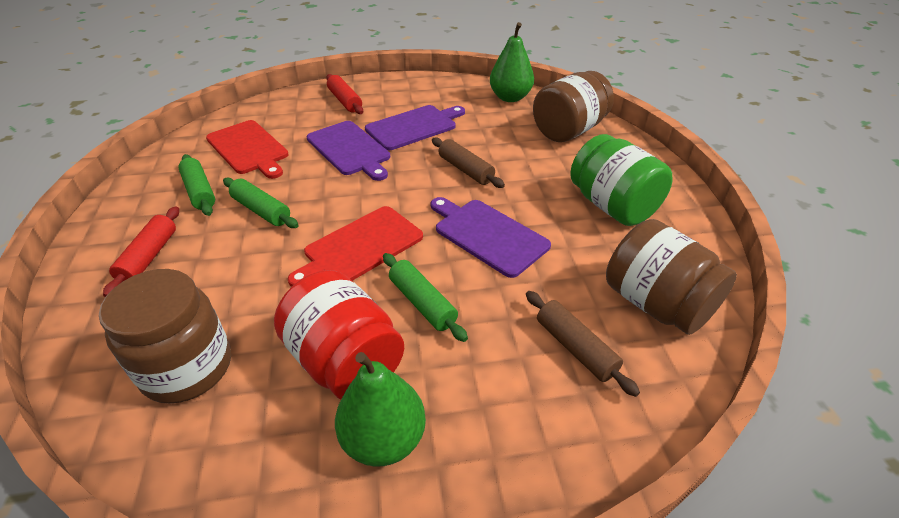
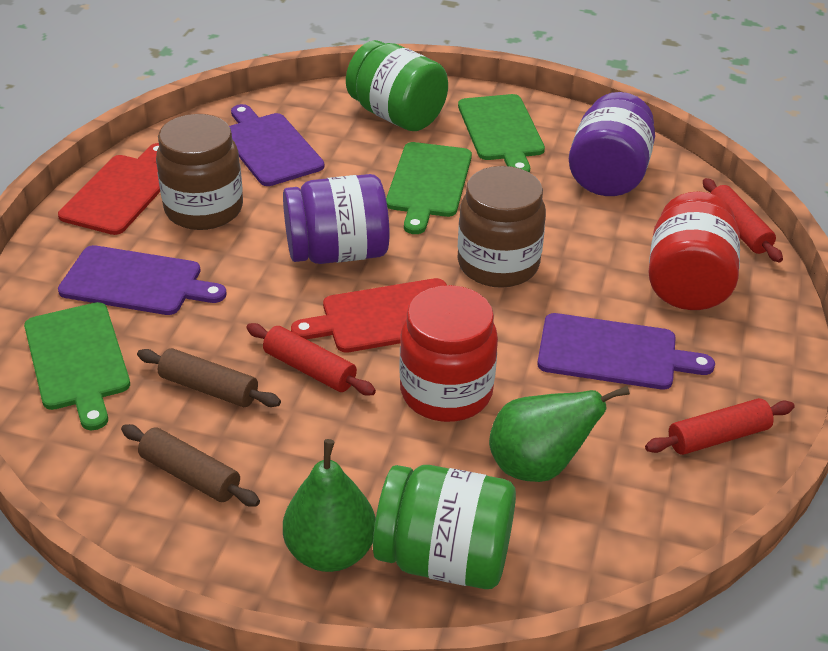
brown jar: 3 -> 2
green cutting board: 0 -> 3
green jar: 1 -> 2
green rolling pin: 3 -> 0
purple jar: 0 -> 2
red jar: 1 -> 2
red rolling pin: 2 -> 3

